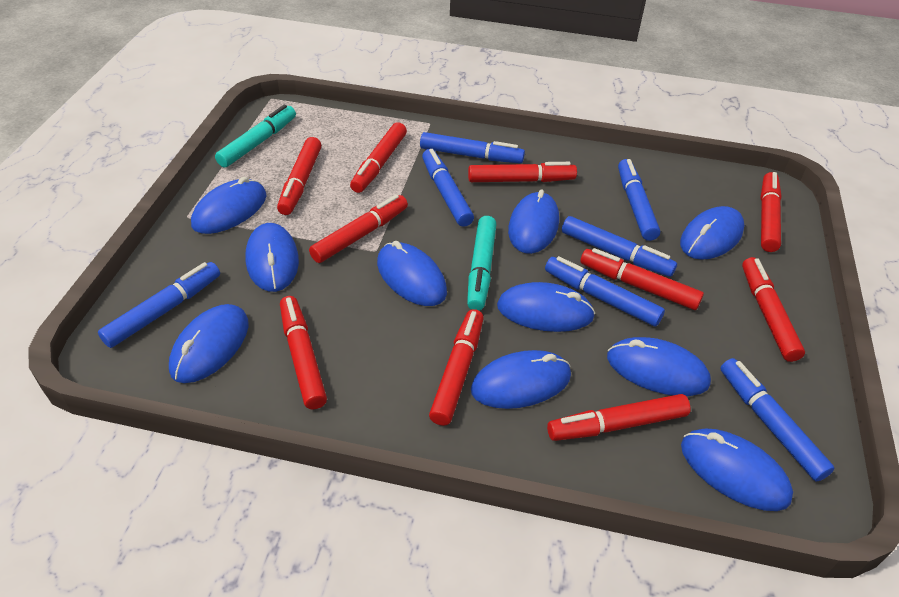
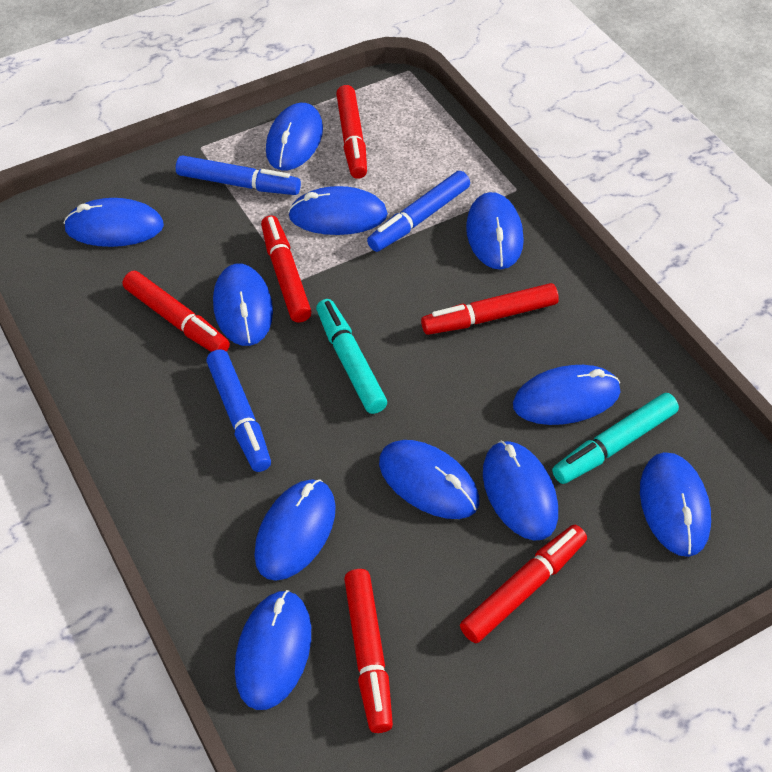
blue marker: 7 -> 3
blue mouse: 10 -> 11
red marker: 10 -> 6

